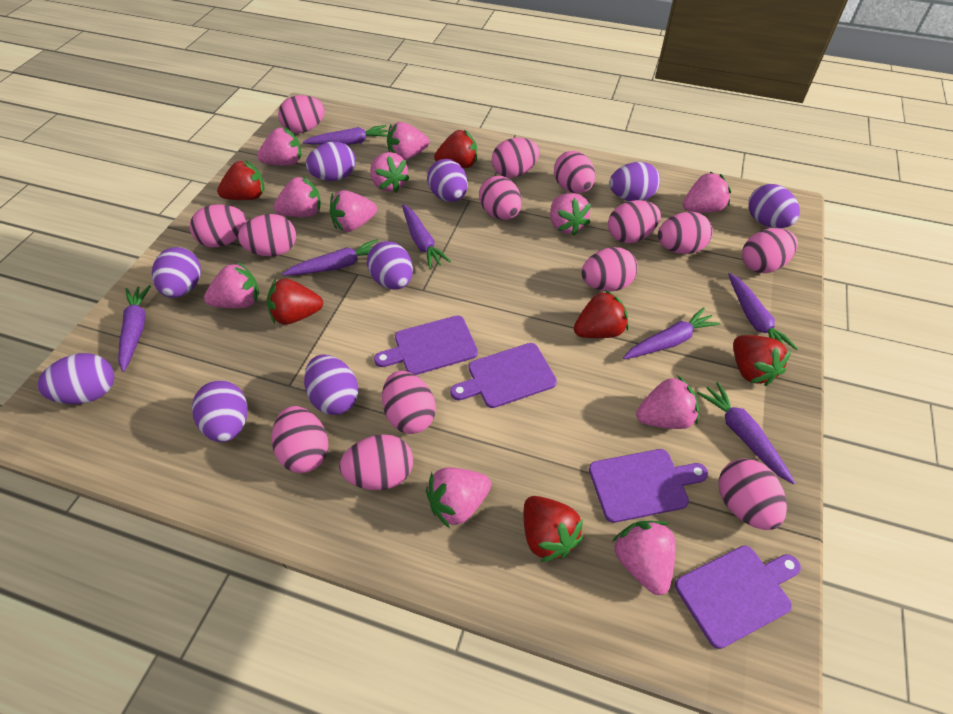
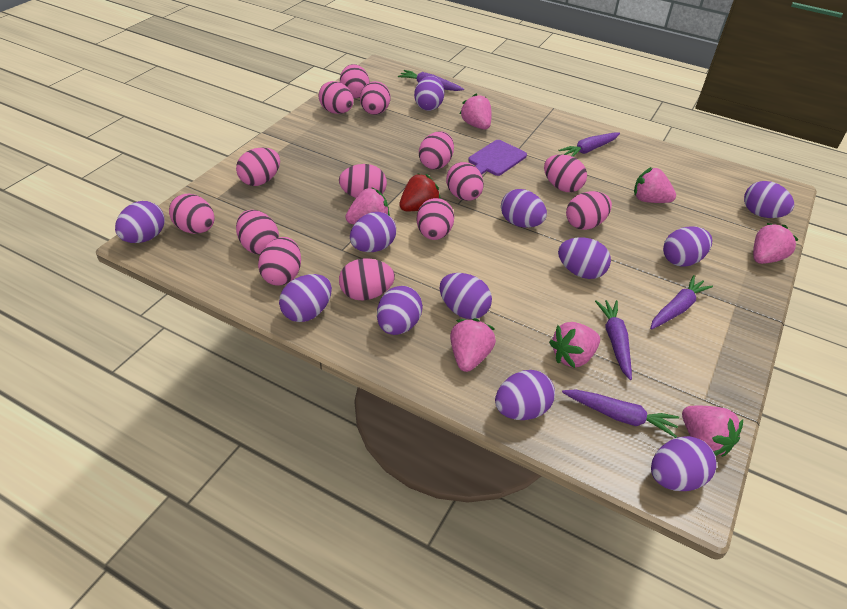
pink strawberry: 11 -> 7
purple carrot: 7 -> 5
purple cutting board: 4 -> 1
purple egg: 9 -> 12
red strawberry: 6 -> 1

